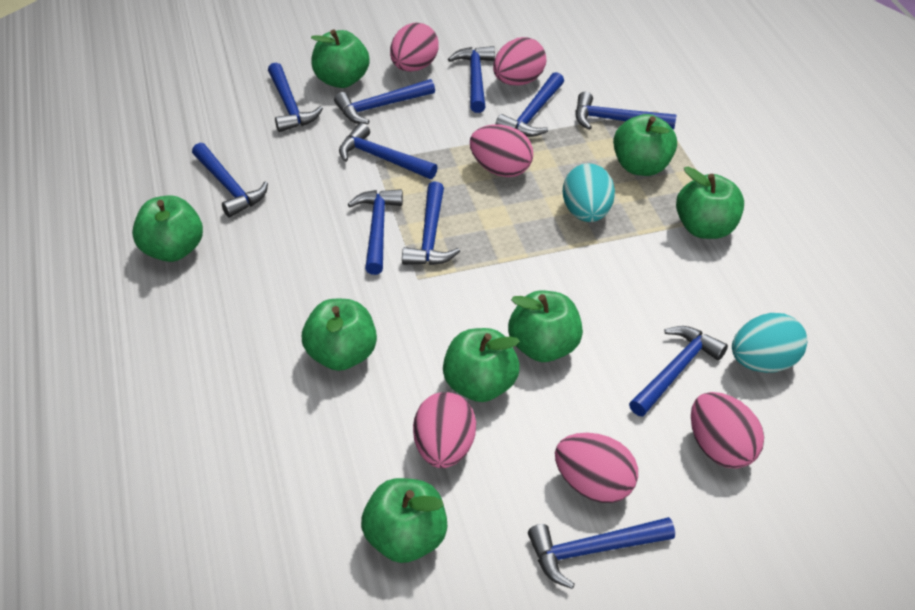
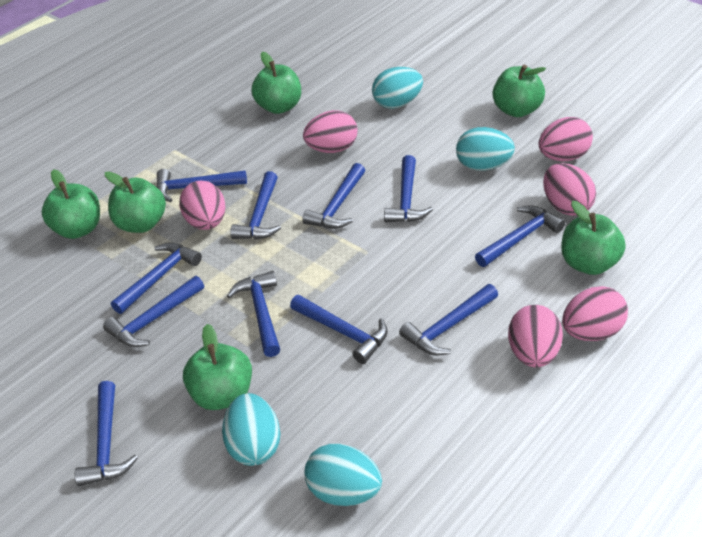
green apple: 8 -> 6
turquoise egg: 2 -> 4

